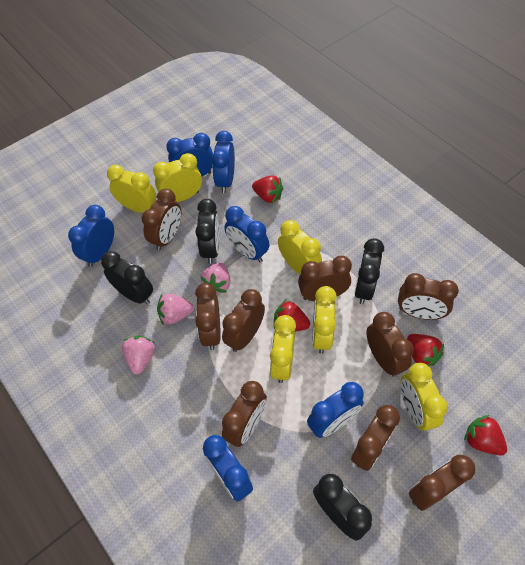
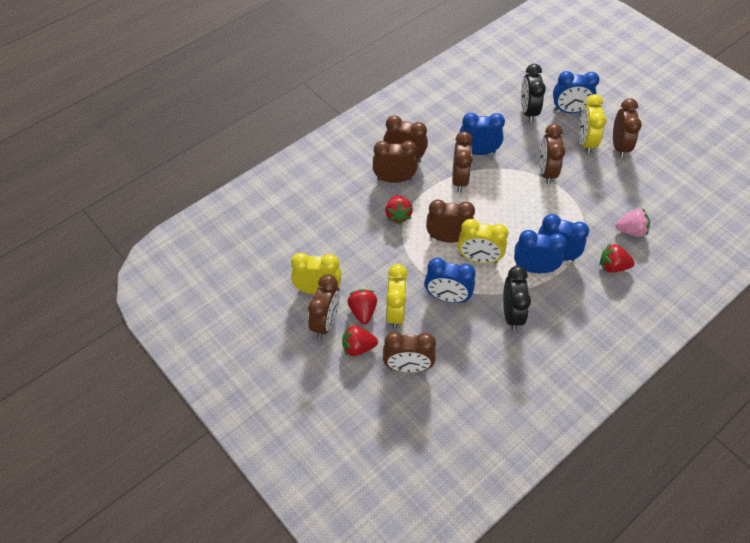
black clock: 4 -> 2
blue clock: 6 -> 5
brown clock: 9 -> 8
pink strawberry: 3 -> 1
yellow clock: 6 -> 4

